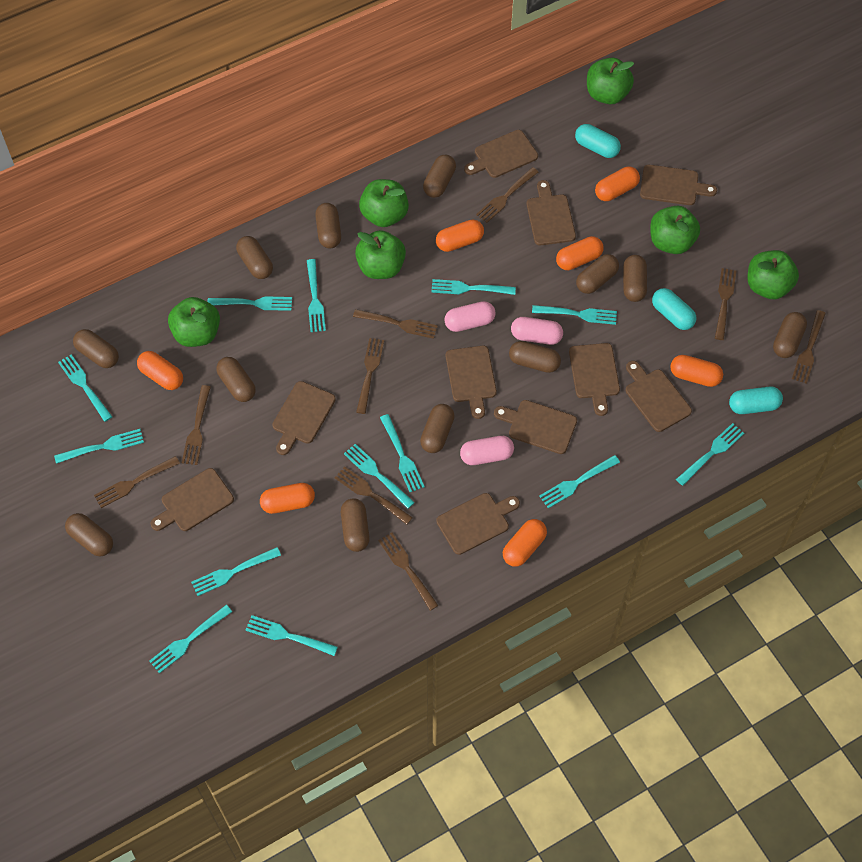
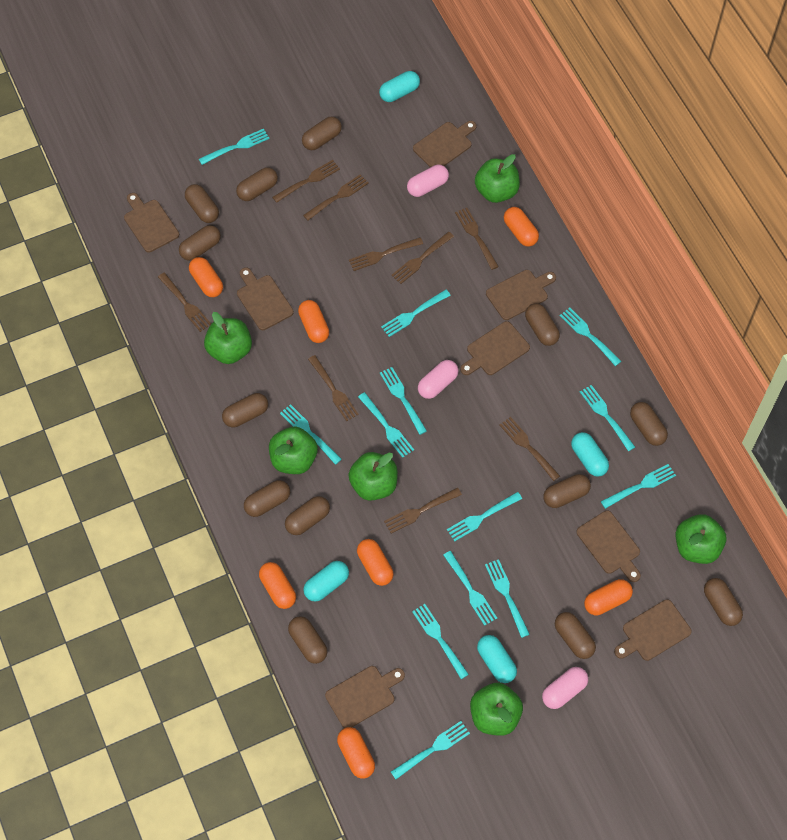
brown capsule: 12 -> 13
brown cutting board: 10 -> 8
turquoise capsule: 3 -> 4

